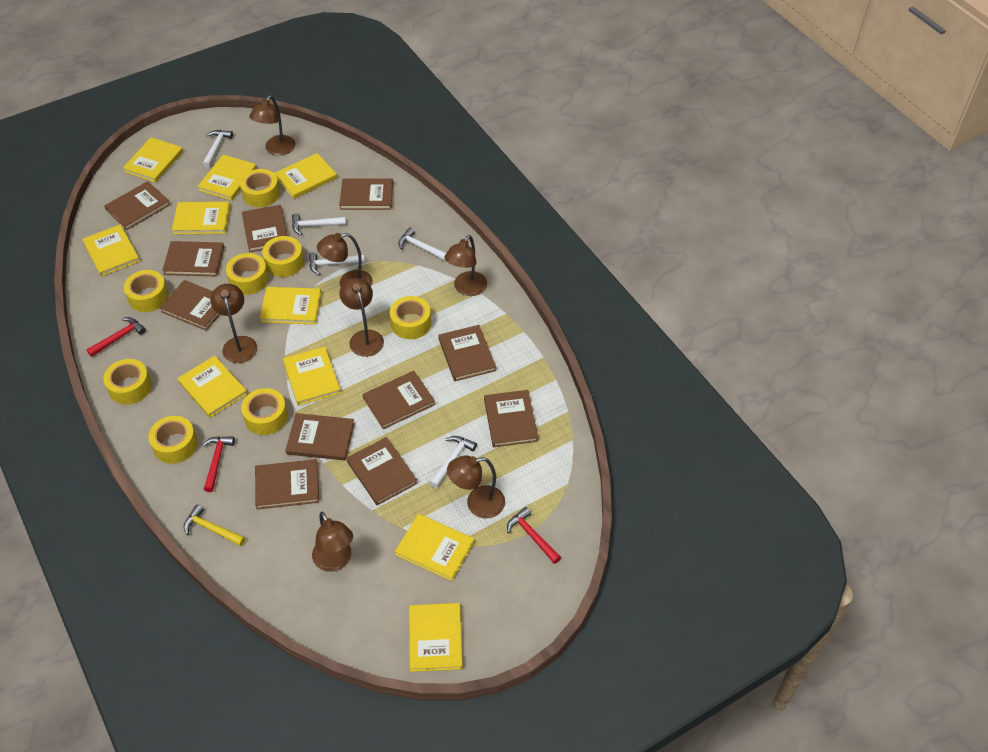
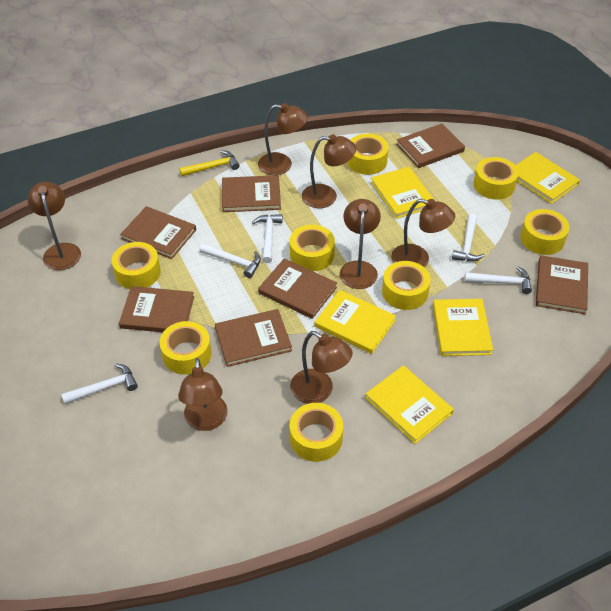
brown book: 11 -> 7
red hammer: 3 -> 0
yellow book: 10 -> 5

